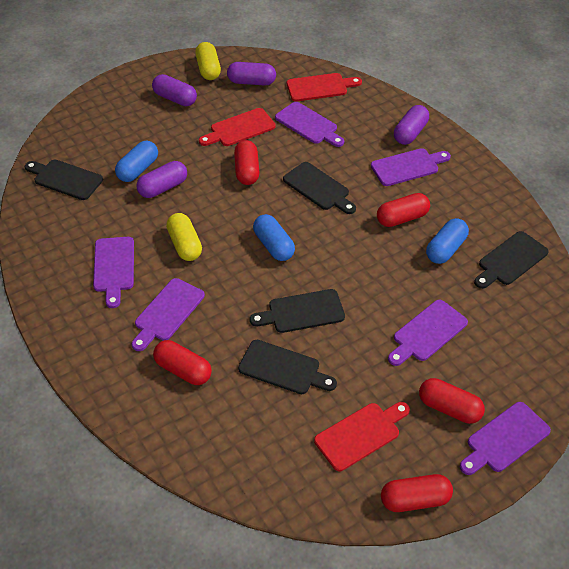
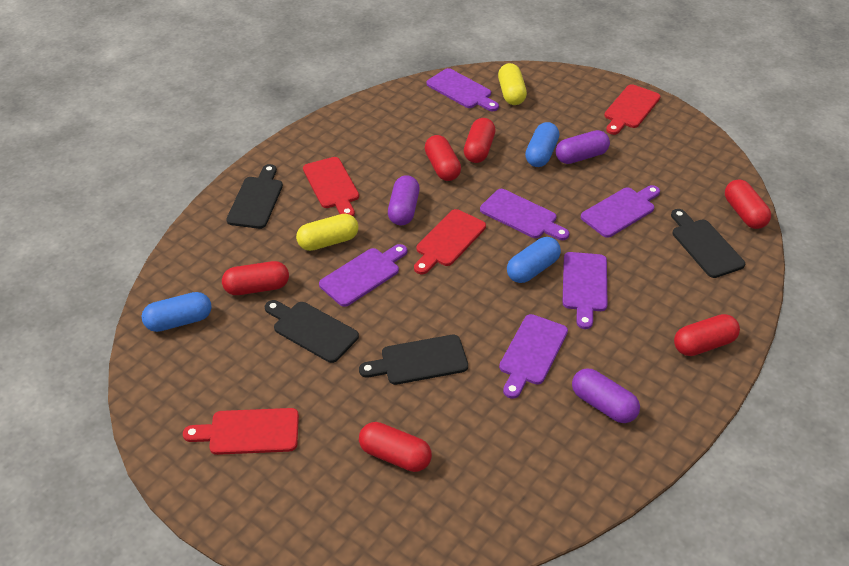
black cutting board: 5 -> 4
purple capsule: 4 -> 3
red capsule: 5 -> 6
red cutting board: 3 -> 4

